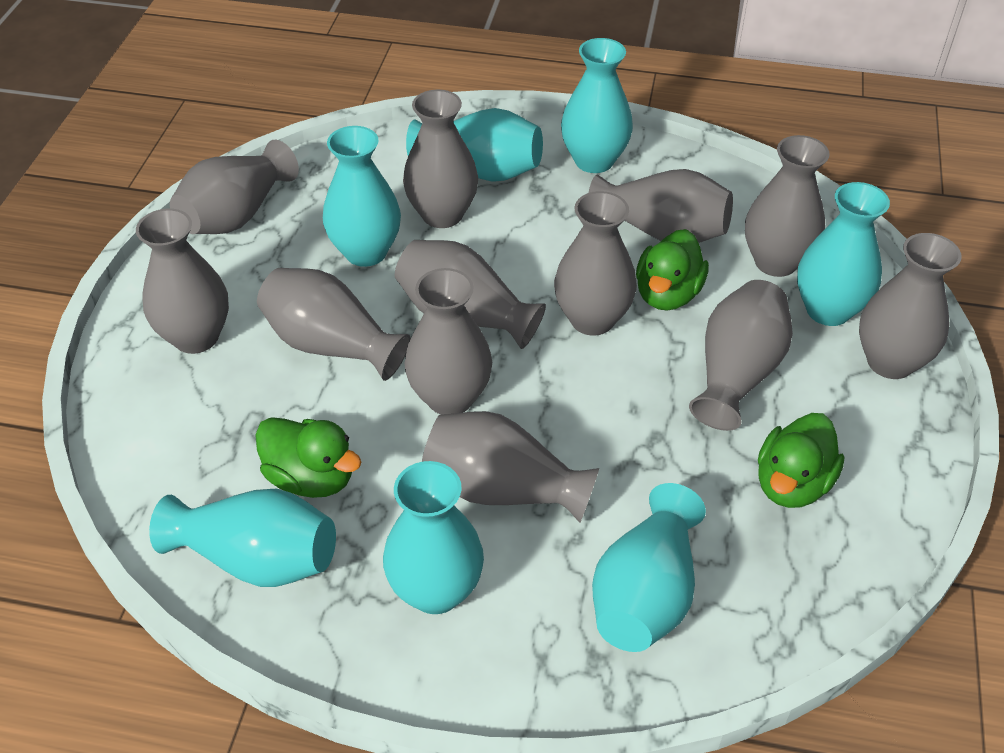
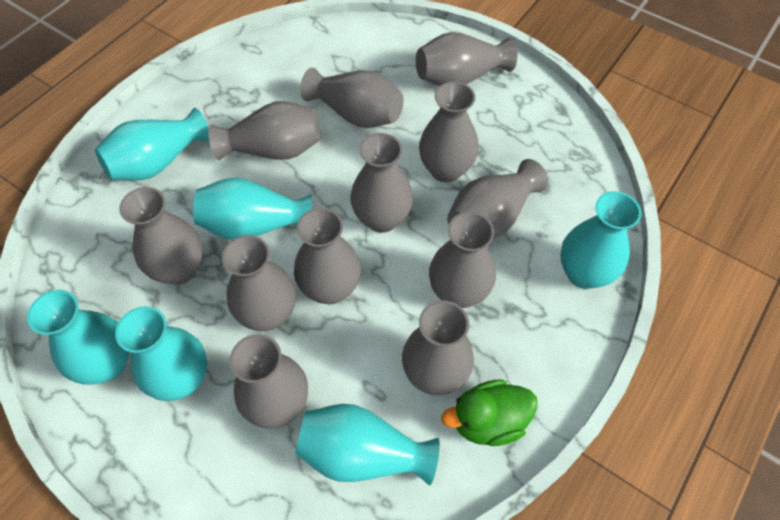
green duck: 3 -> 1
turquoise vase: 7 -> 6

